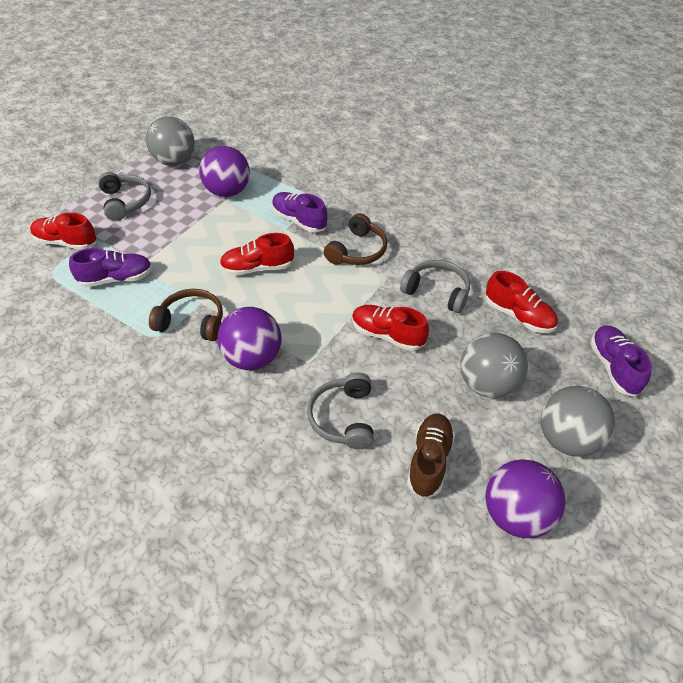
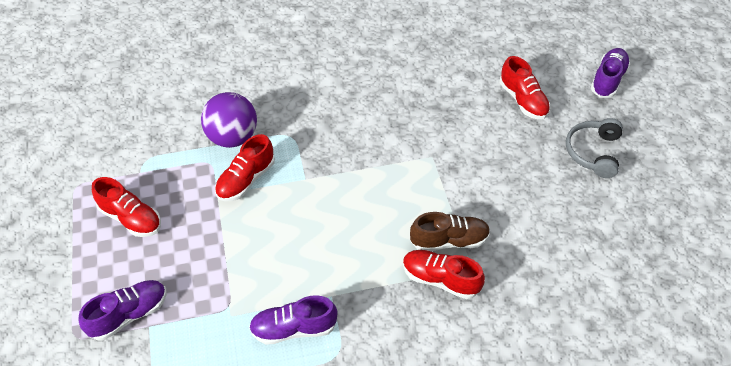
brown headphones: 2 -> 0
grey ball: 3 -> 0
grey headphones: 3 -> 1
purple ball: 3 -> 1

